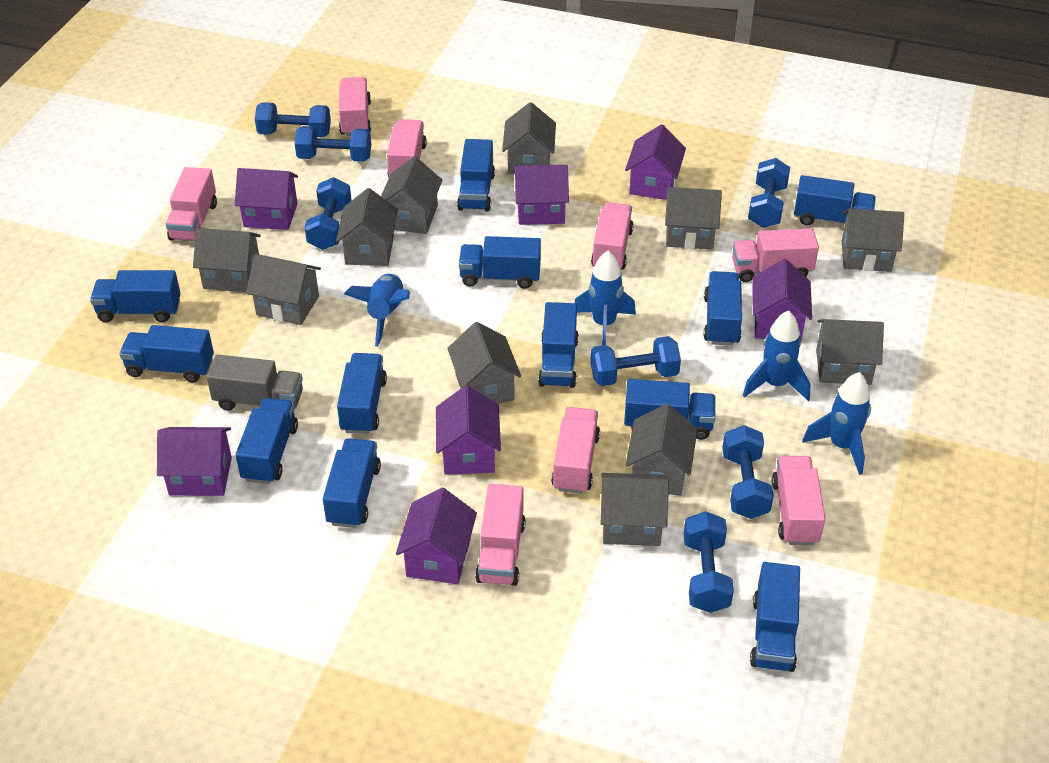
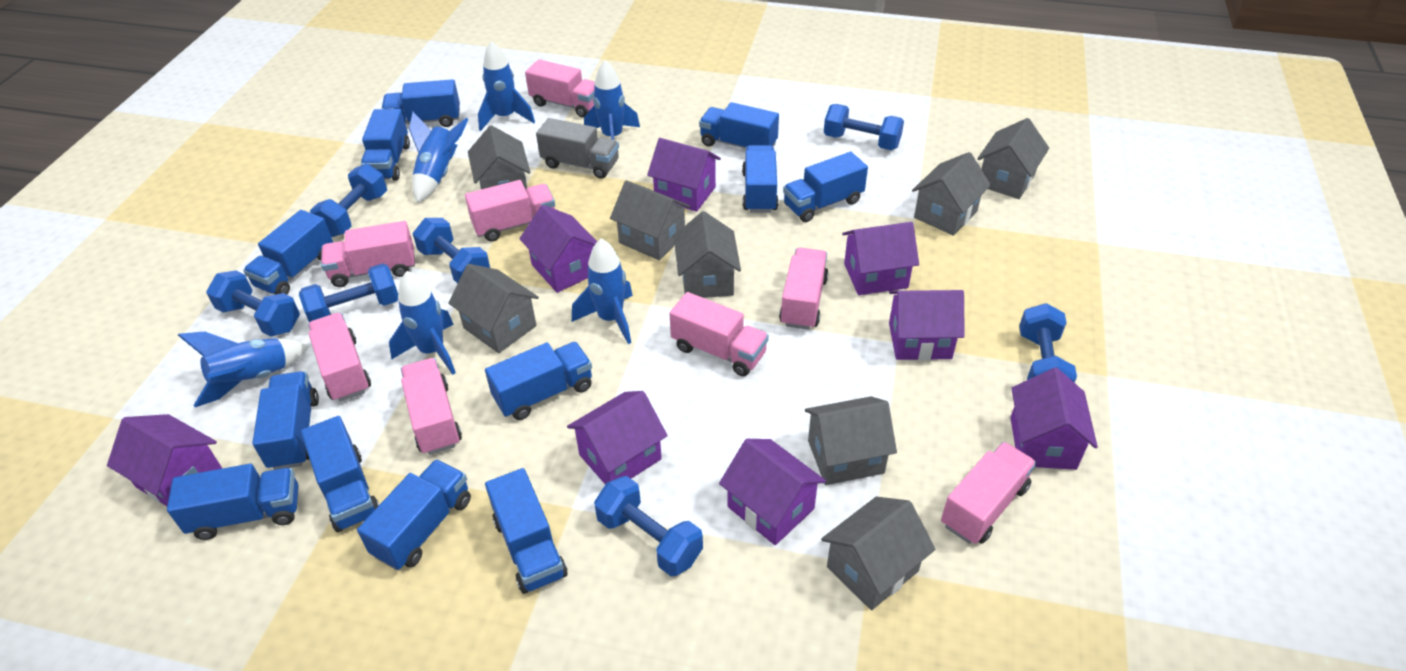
blue rocket: 4 -> 6
grey house: 11 -> 8
purple house: 7 -> 8

